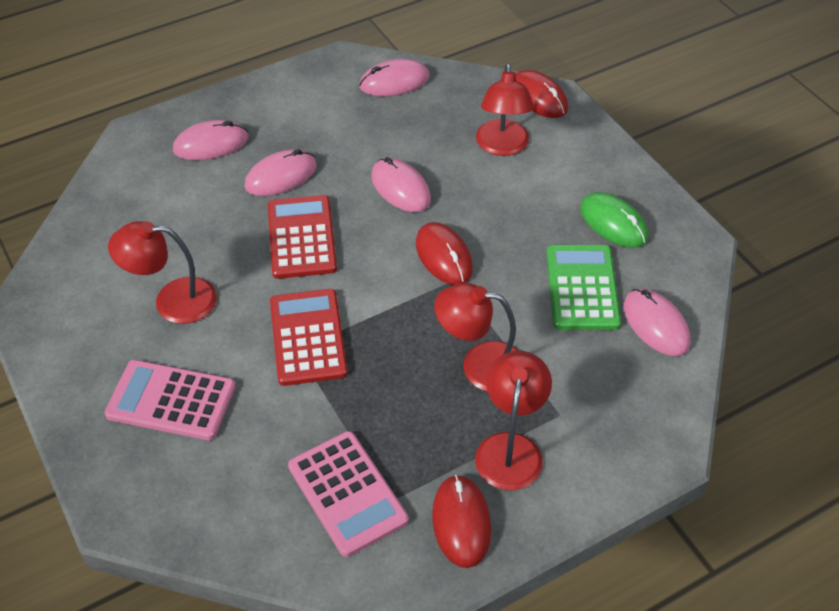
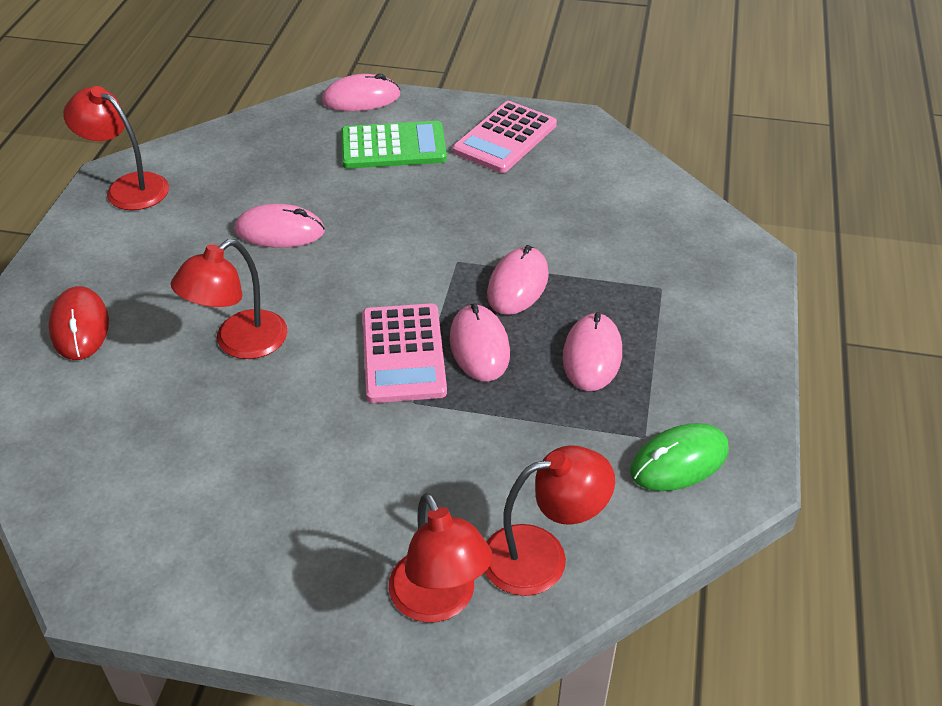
red calculator: 2 -> 0
red mouse: 3 -> 1

